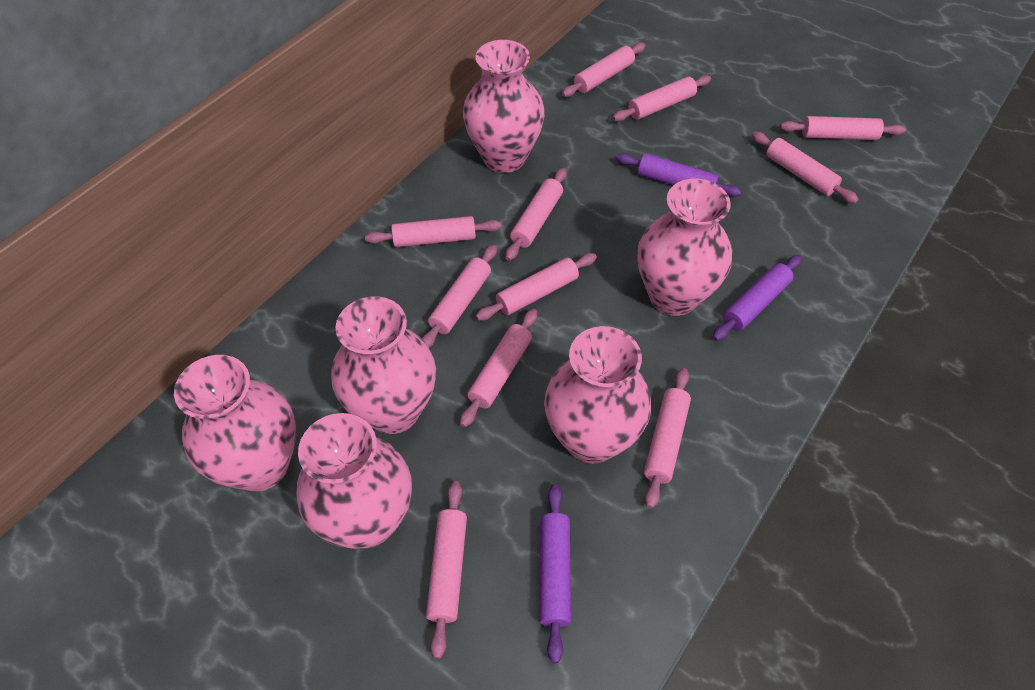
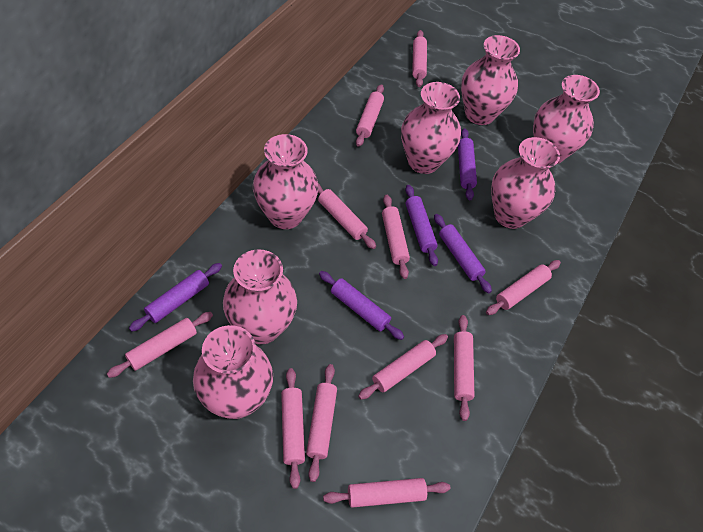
pink vase: 6 -> 7
purple rolling pin: 3 -> 5

